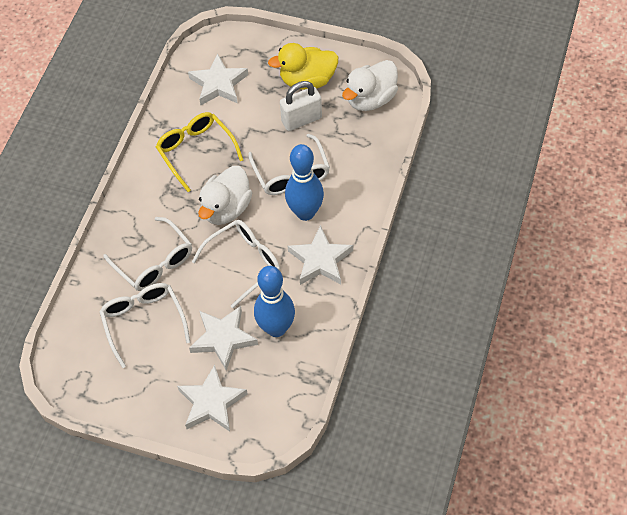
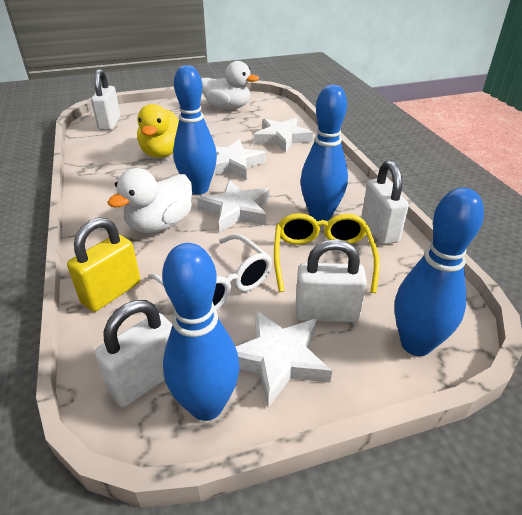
blue bowling pin: 2 -> 4
white glasses: 4 -> 1
white padlock: 1 -> 4
yellow padlock: 0 -> 1

